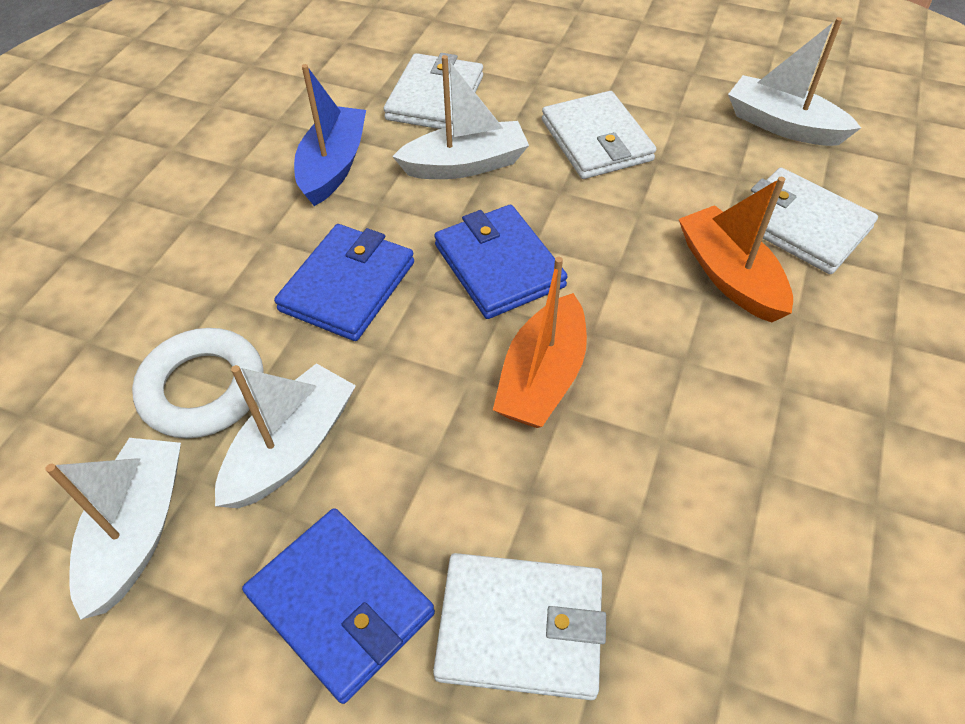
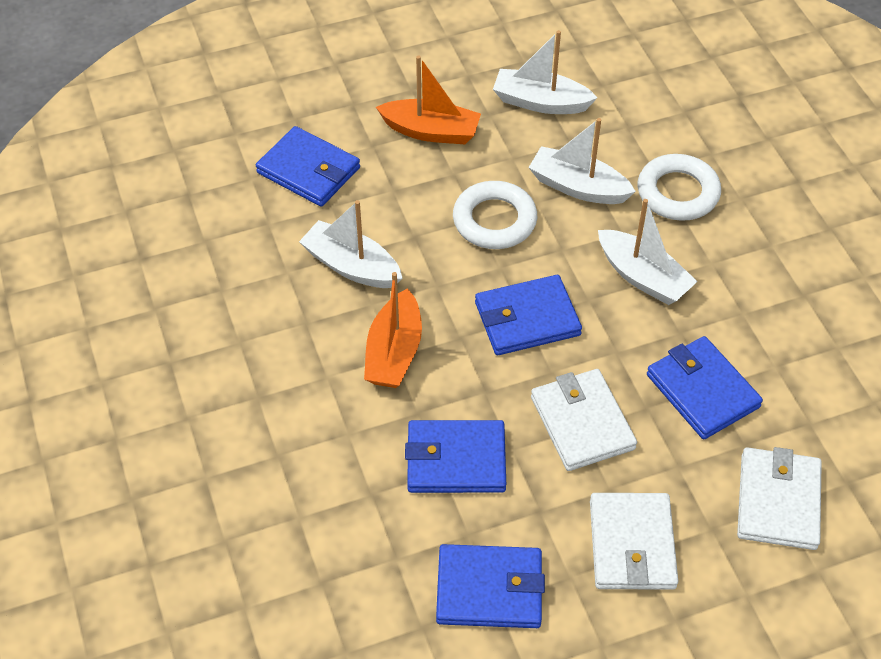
blue boat: 1 -> 0
blue wallet: 3 -> 5
white ring: 1 -> 2
white wallet: 4 -> 3

